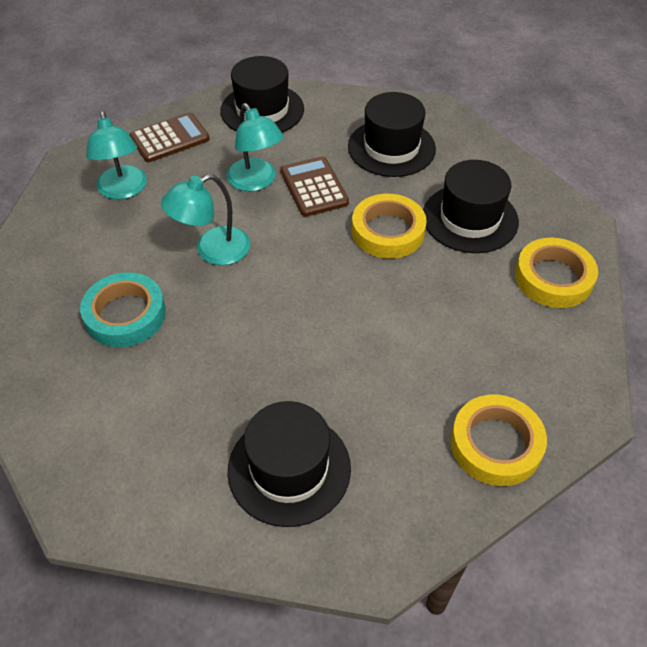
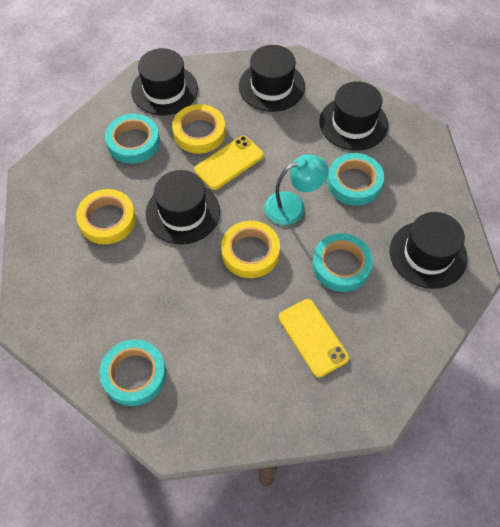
black hat: 4 -> 5
brown calculator: 2 -> 0
turquoise lamp: 3 -> 1
turquoise tape: 1 -> 4
yellow phone: 0 -> 2

